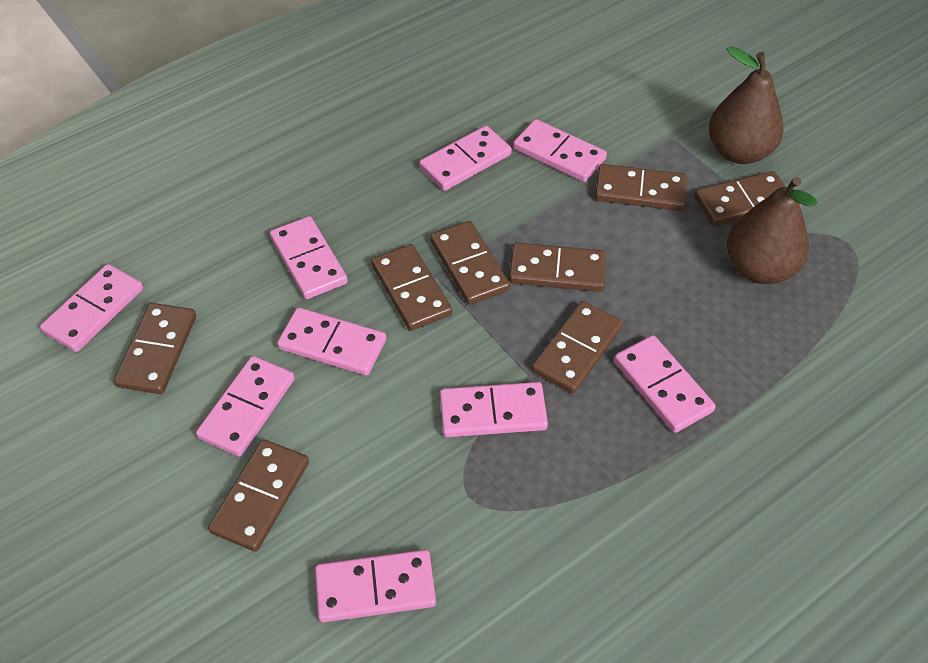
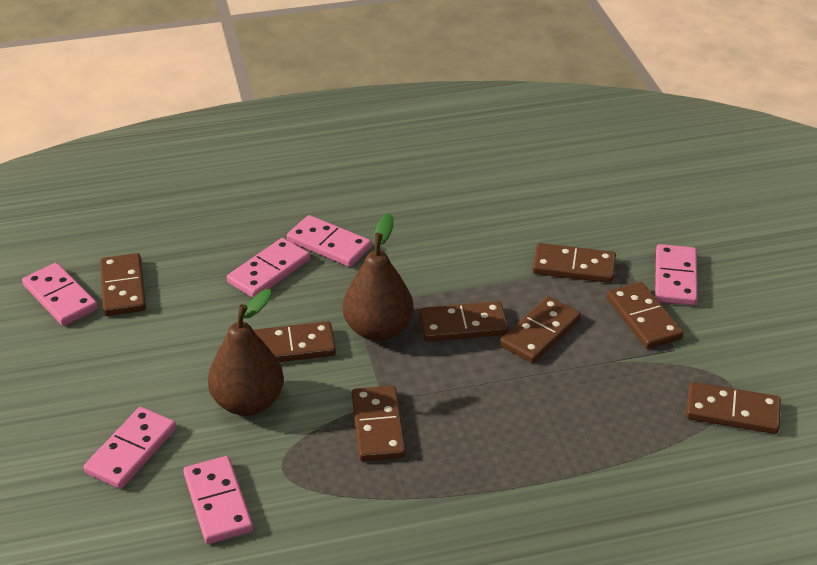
pink domino: 9 -> 6

